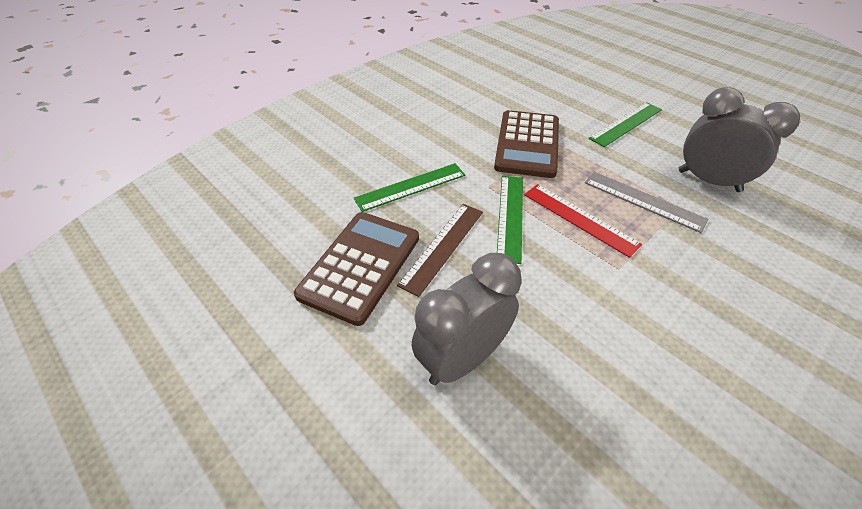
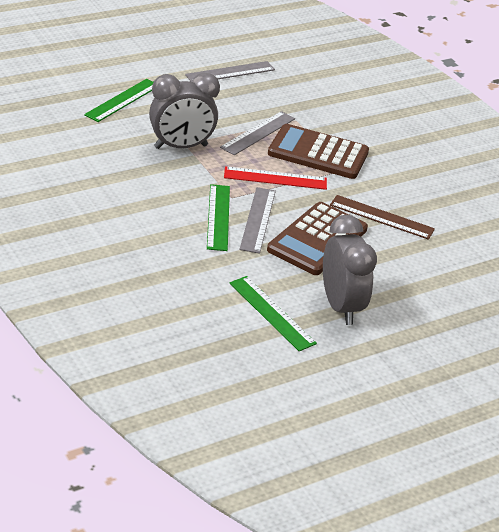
grey ruler: 1 -> 3

